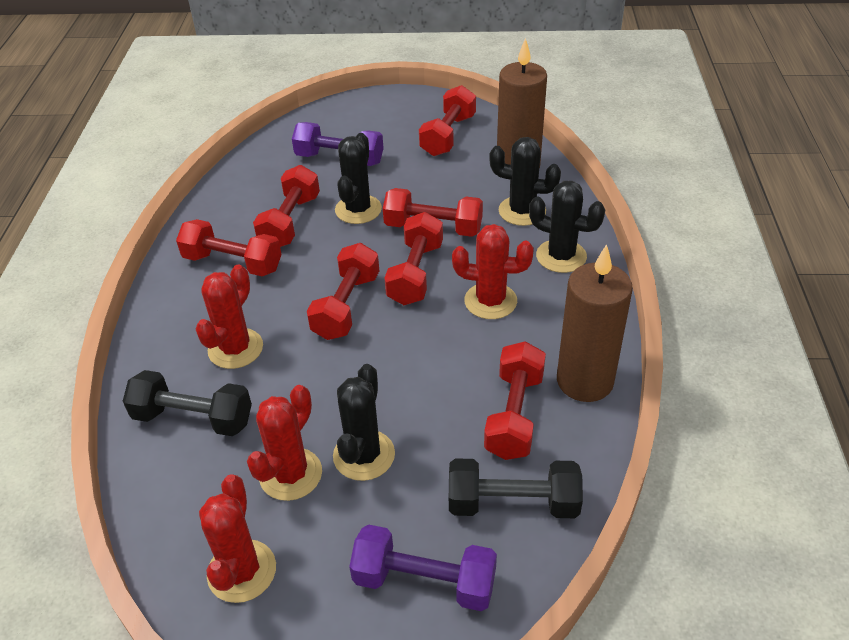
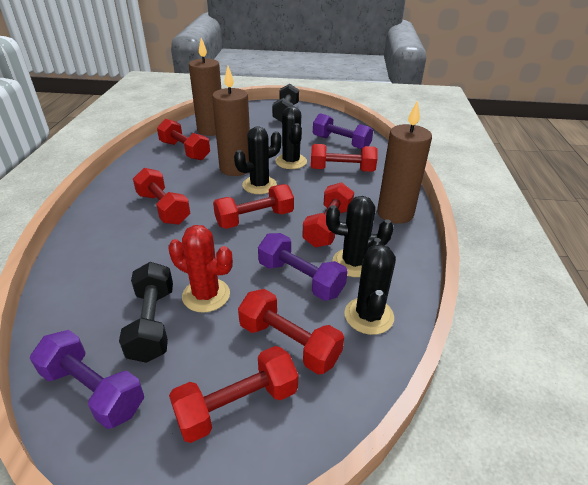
brown candle: 2 -> 3
purple dumbbell: 2 -> 3
red cactus: 4 -> 1

